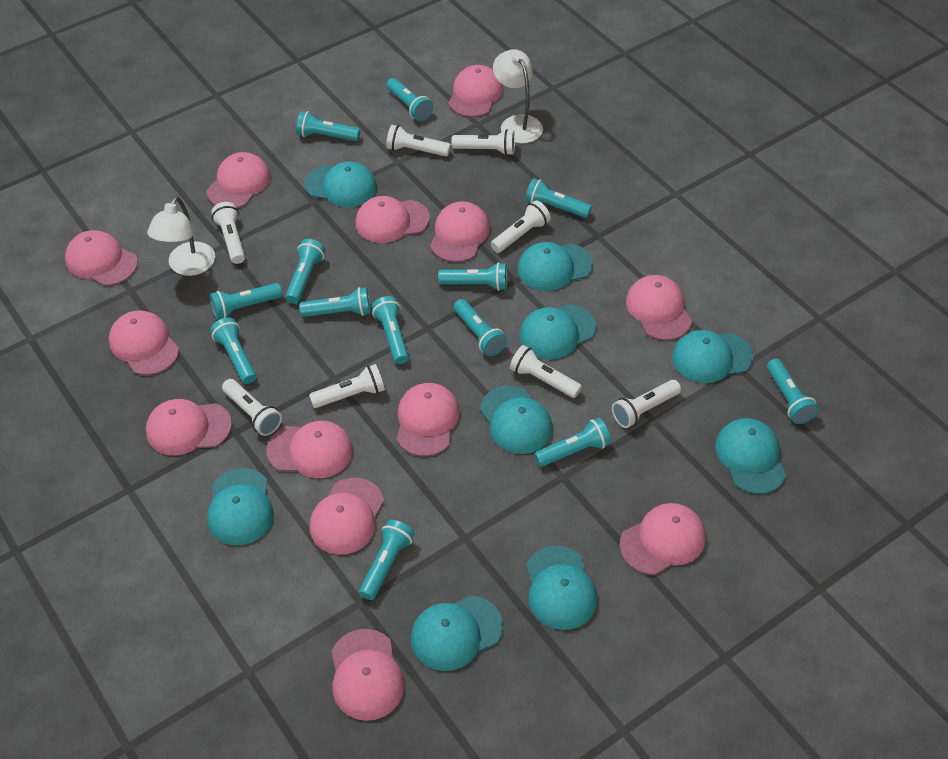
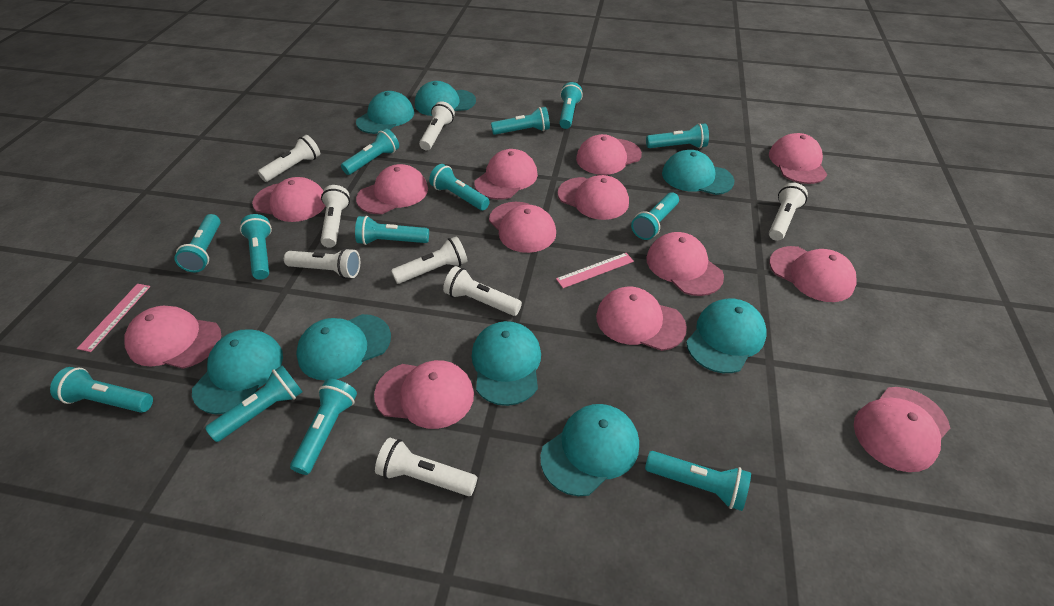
pink ruler: 0 -> 2
turquoise cap: 9 -> 8
white lamp: 2 -> 0

